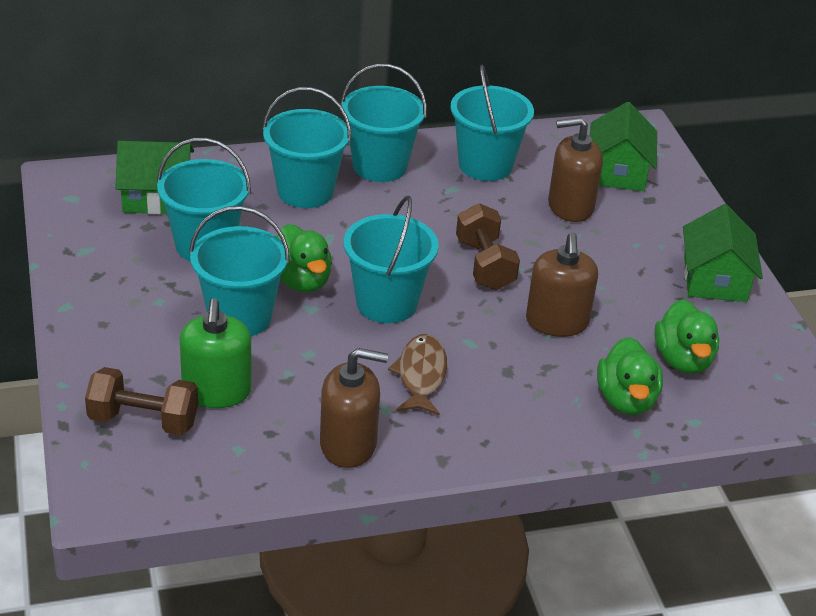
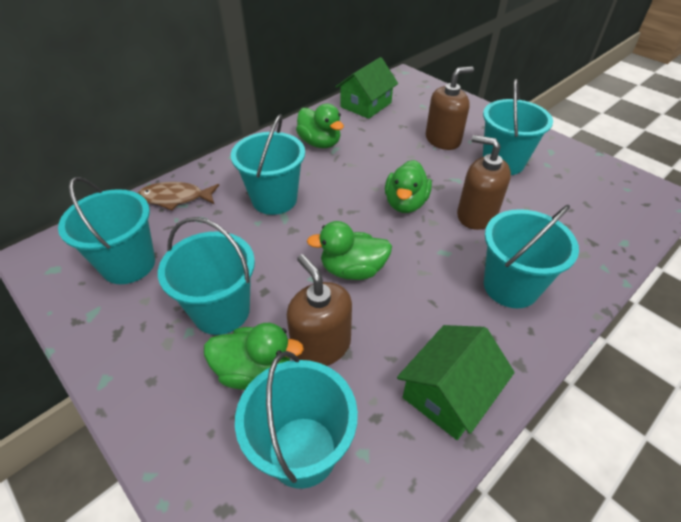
brown dumbbell: 2 -> 0
green duck: 3 -> 4
green house: 3 -> 2
green soap dispenser: 1 -> 0

